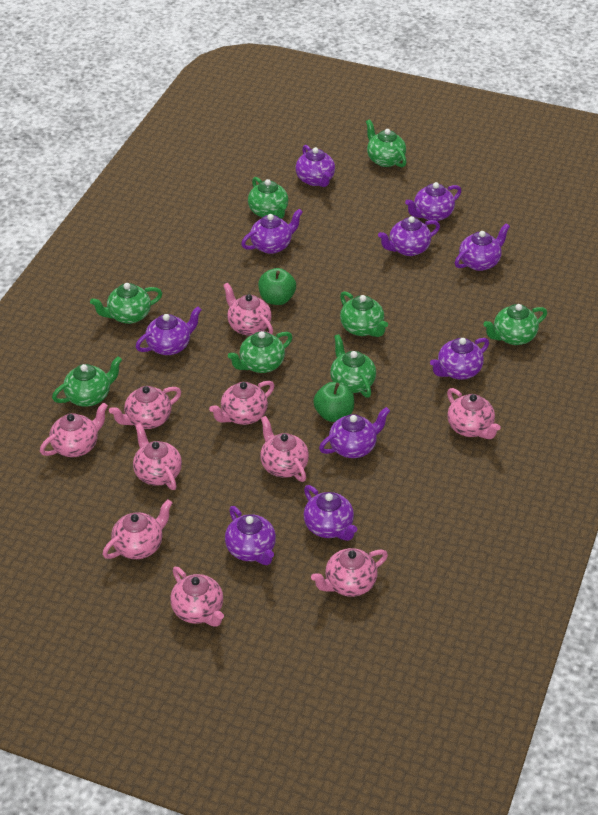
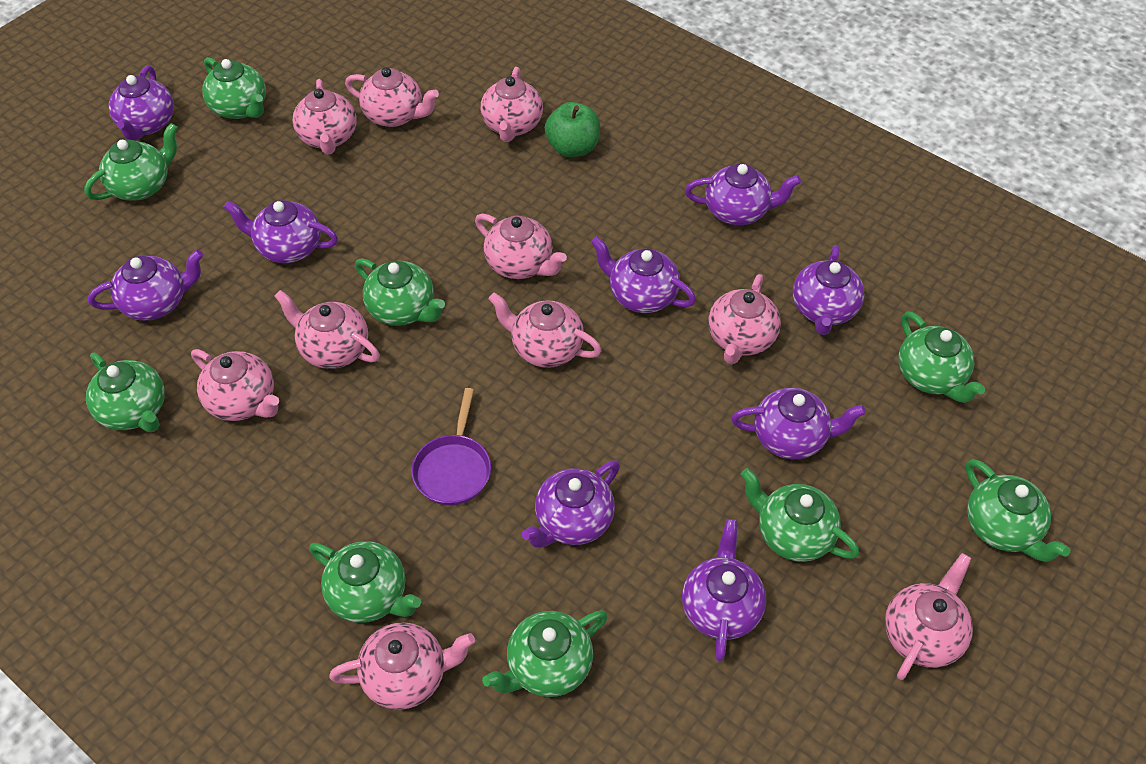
green apple: 2 -> 1
green teapot: 8 -> 9
purple pan: 0 -> 1
purple teapot: 10 -> 9

